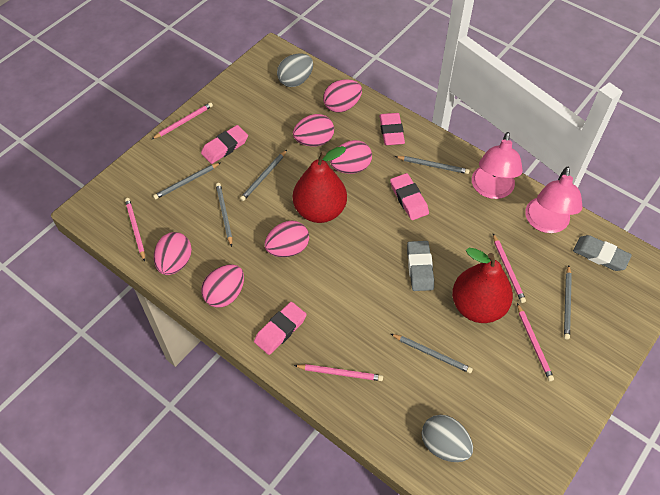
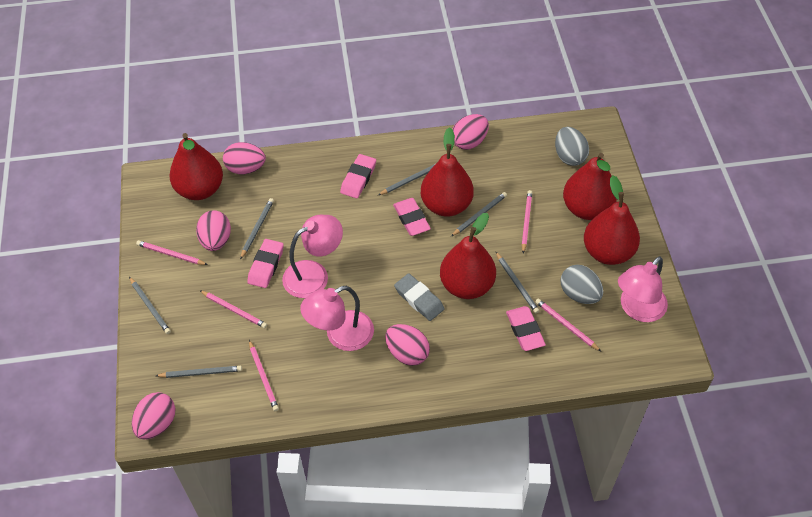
grey eraser: 2 -> 1
pink egg: 6 -> 5
pink lamp: 2 -> 3
red pear: 2 -> 5

